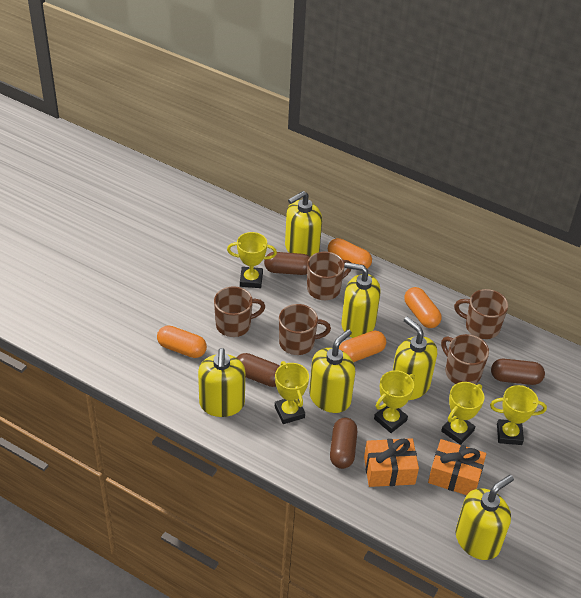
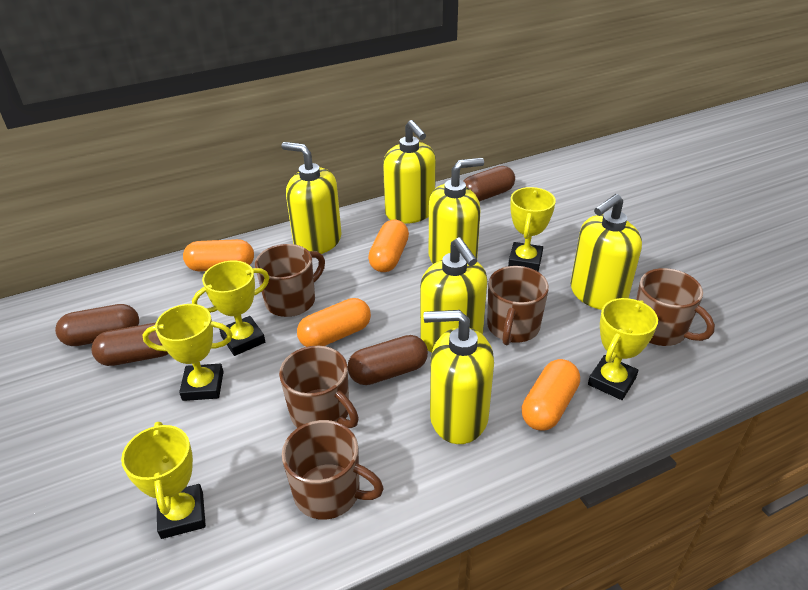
orange gift: 2 -> 0

